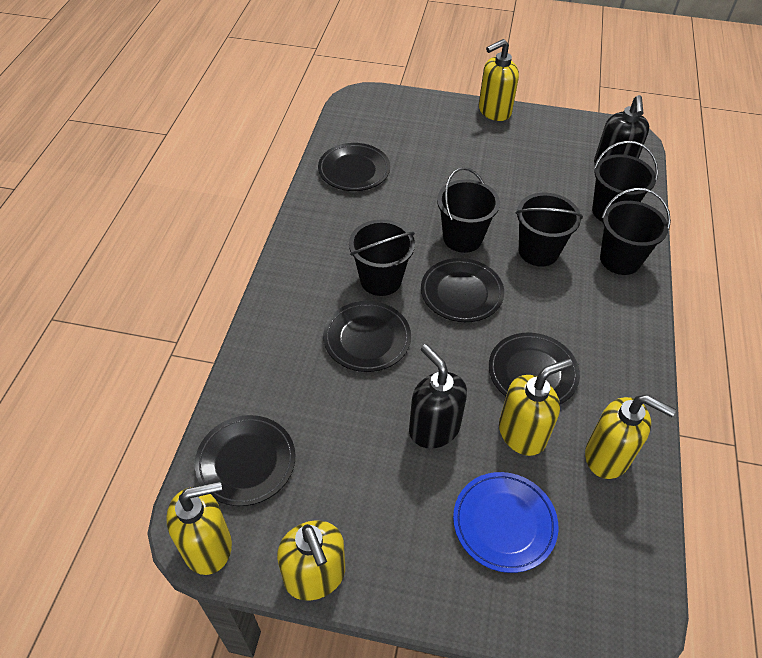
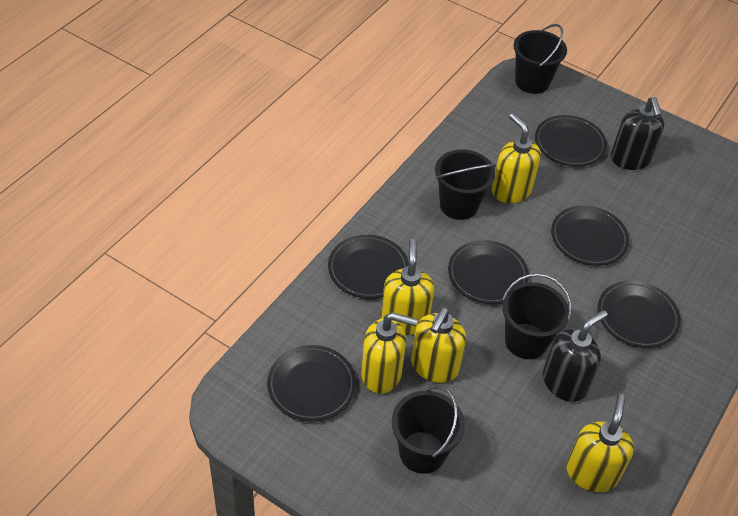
black bucket: 5 -> 4
black plate: 5 -> 6
blue plate: 1 -> 0

